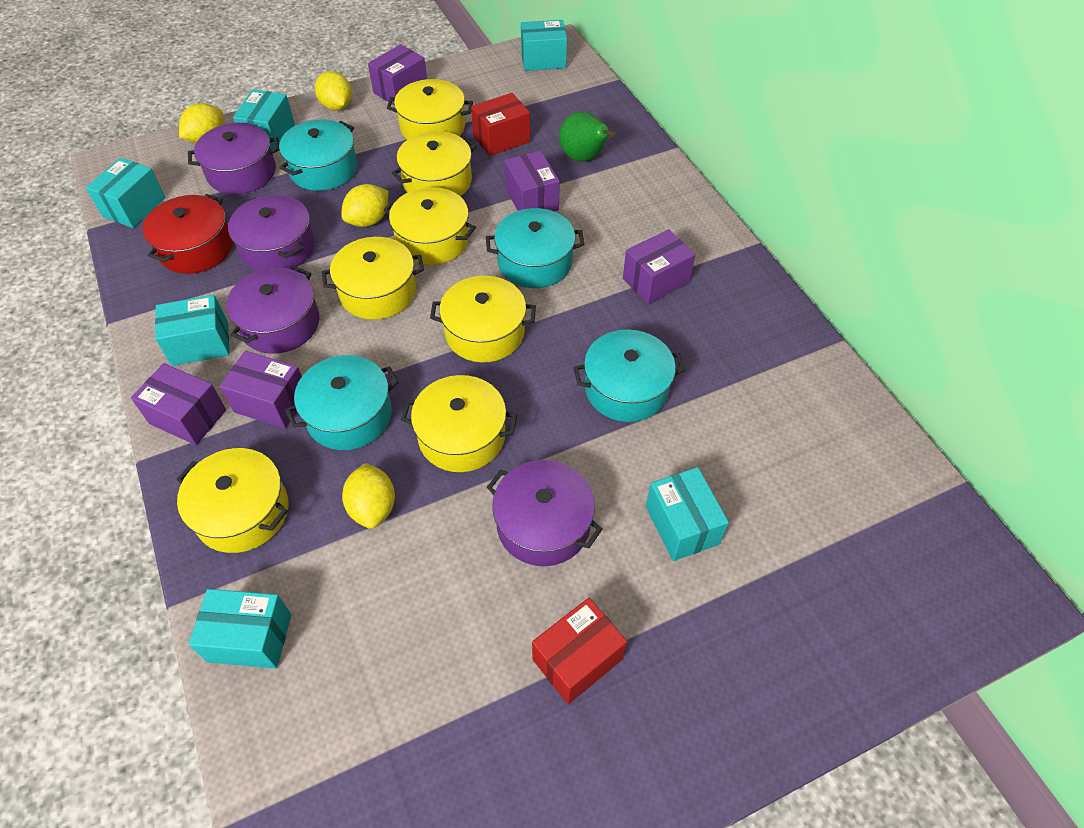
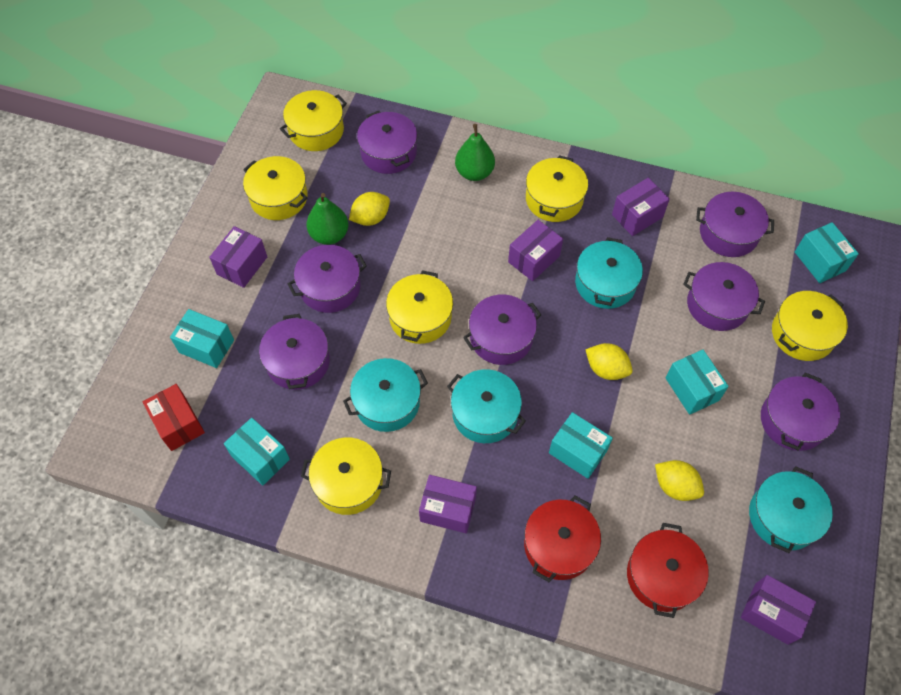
green pear: 1 -> 2
purple pot: 4 -> 7
red box: 2 -> 1
red pot: 1 -> 2
turquoise box: 6 -> 5
yellow lemon: 4 -> 3
yellow pot: 7 -> 6

